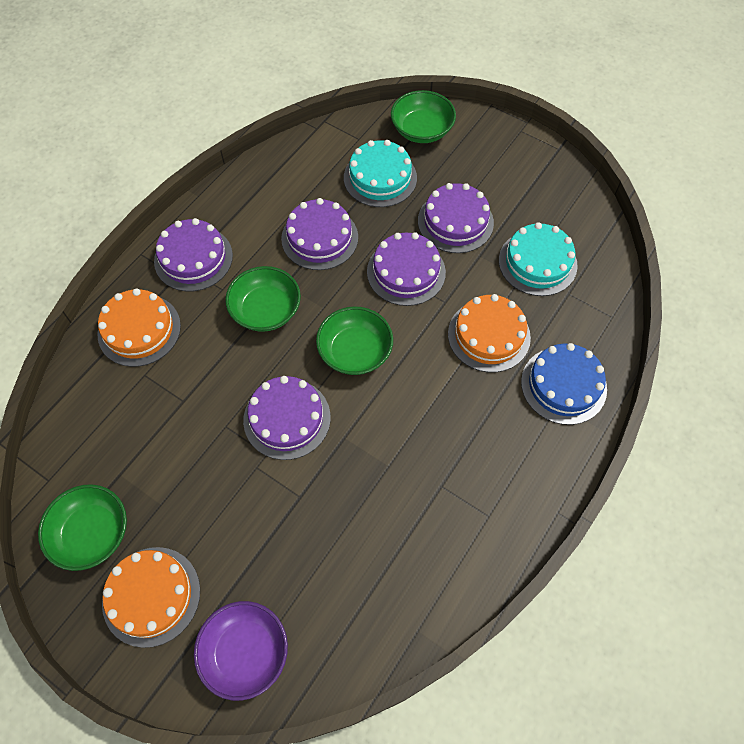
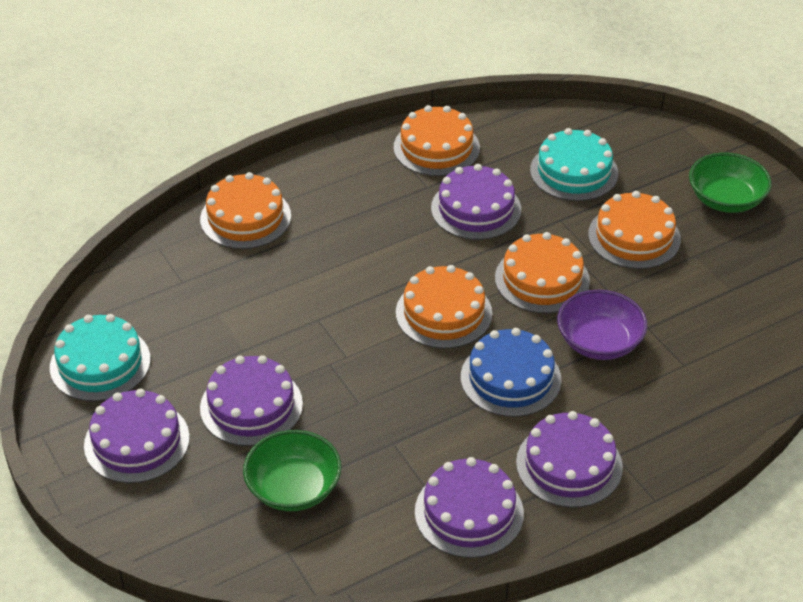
green bowl: 4 -> 2
orange cake: 3 -> 5

